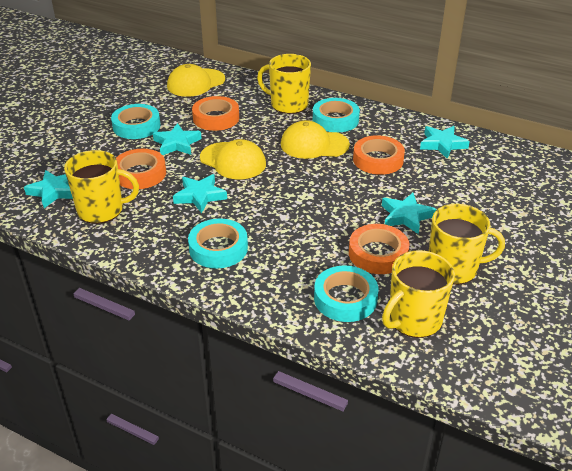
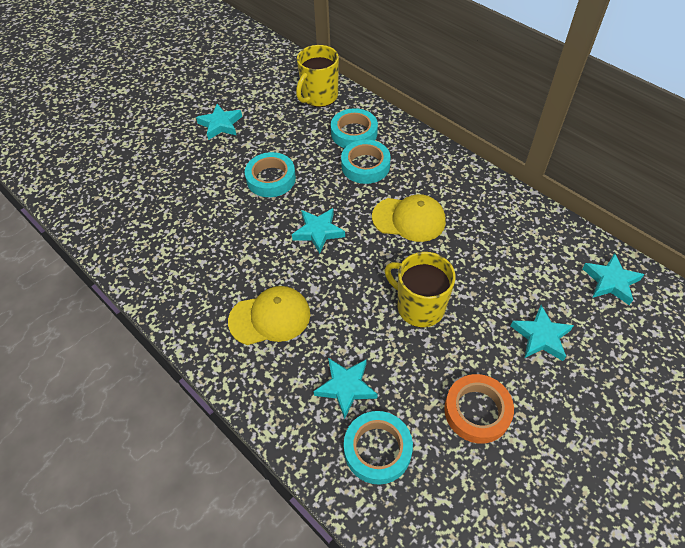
orange tape: 4 -> 1
yellow cap: 3 -> 2
yellow mug: 4 -> 2

